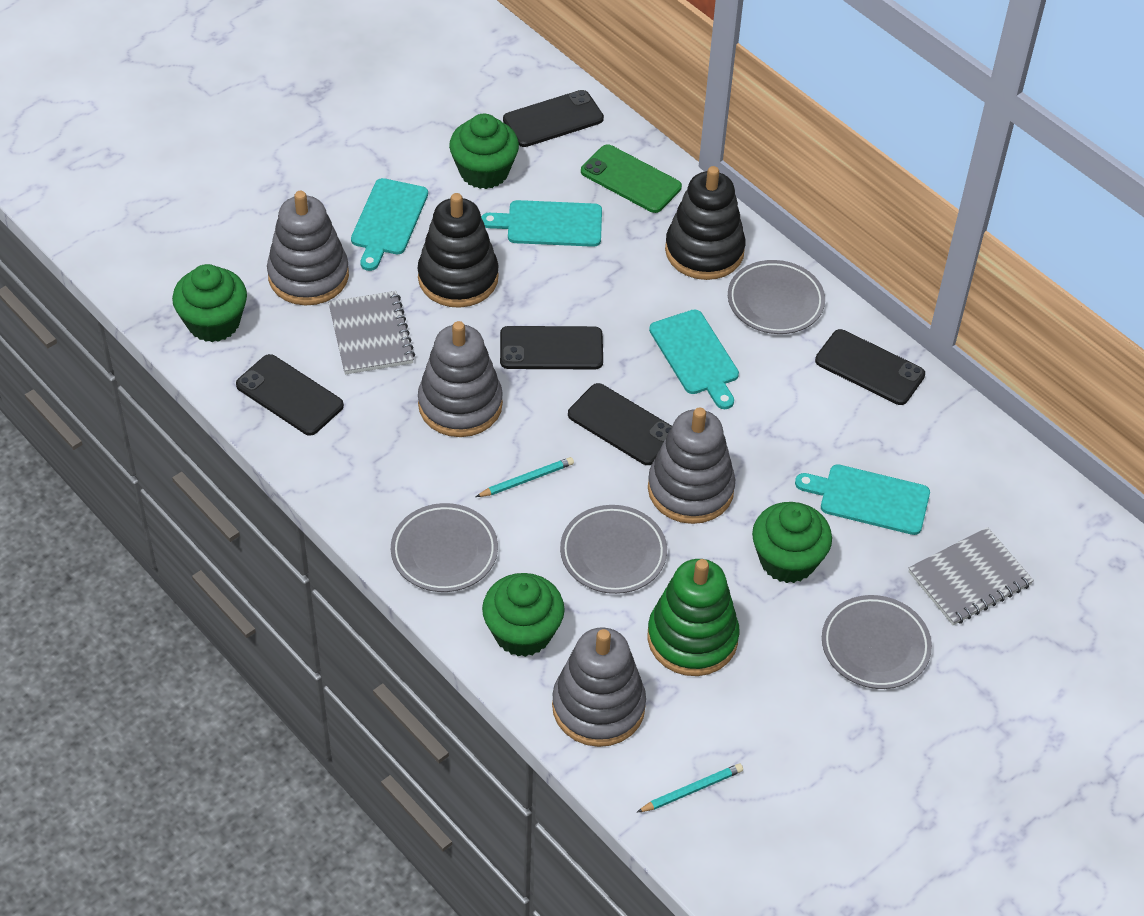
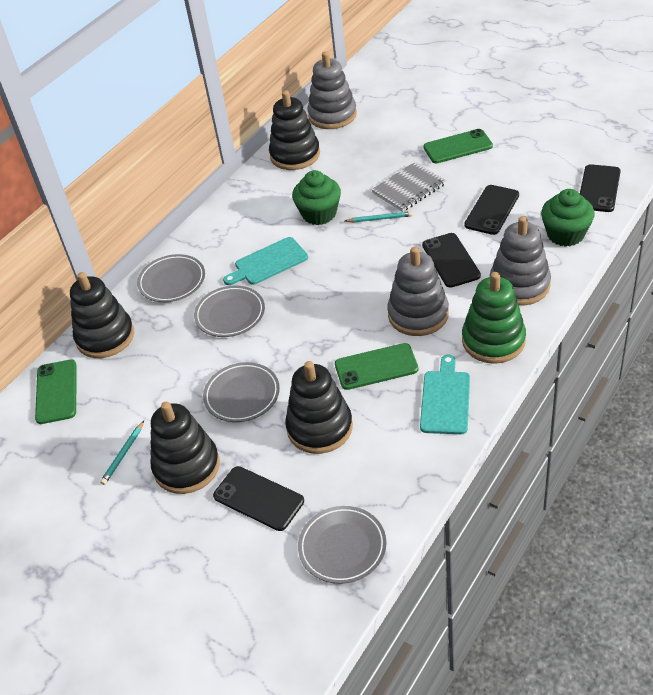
black phone: 5 -> 4
black stacking toy: 2 -> 4
green cupcake: 4 -> 2
green phone: 1 -> 3
grey notebook: 2 -> 1
grey stacking toy: 4 -> 3
turquoise cutting board: 4 -> 2

